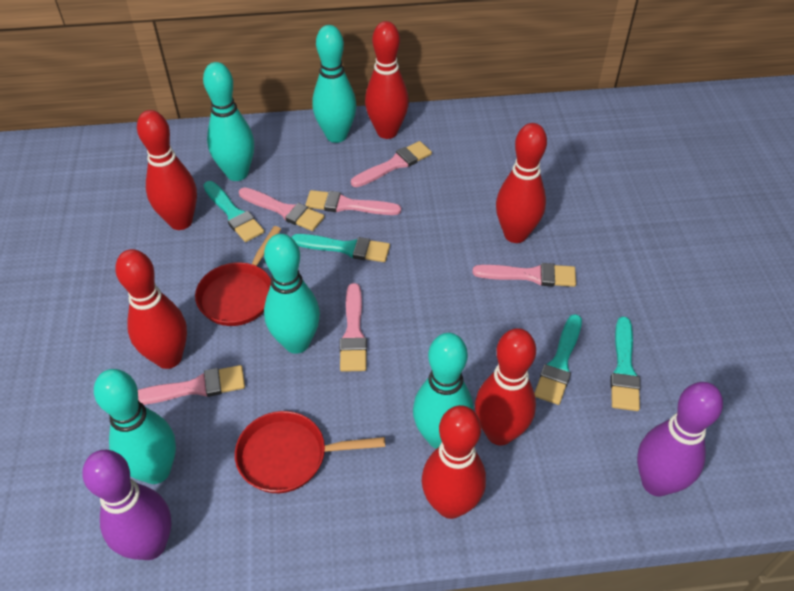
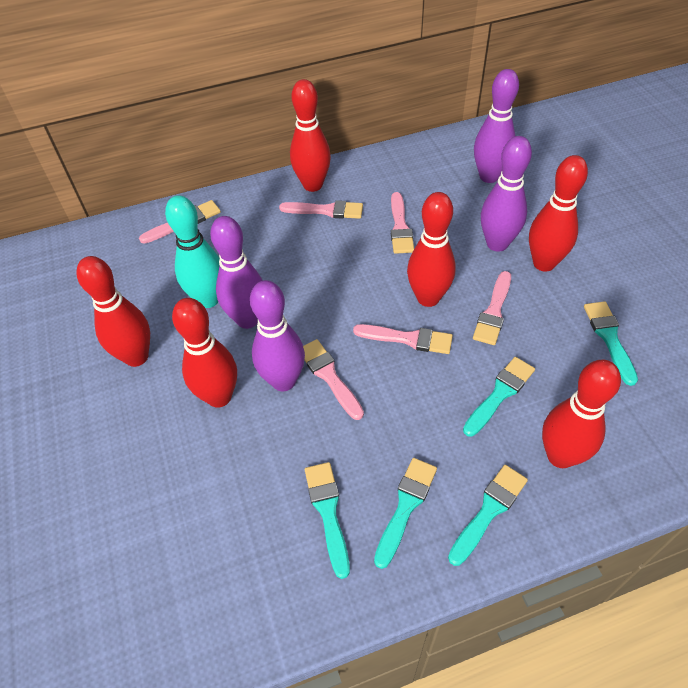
purple bowling pin: 2 -> 4
red pan: 2 -> 0
turquoise bowling pin: 5 -> 1
turquoise brush: 4 -> 5

